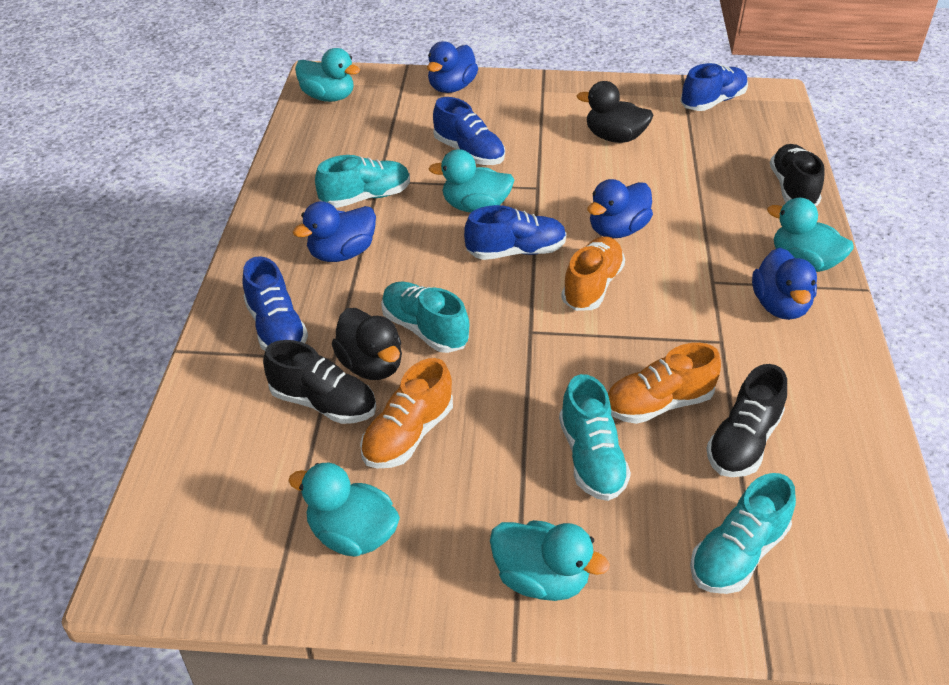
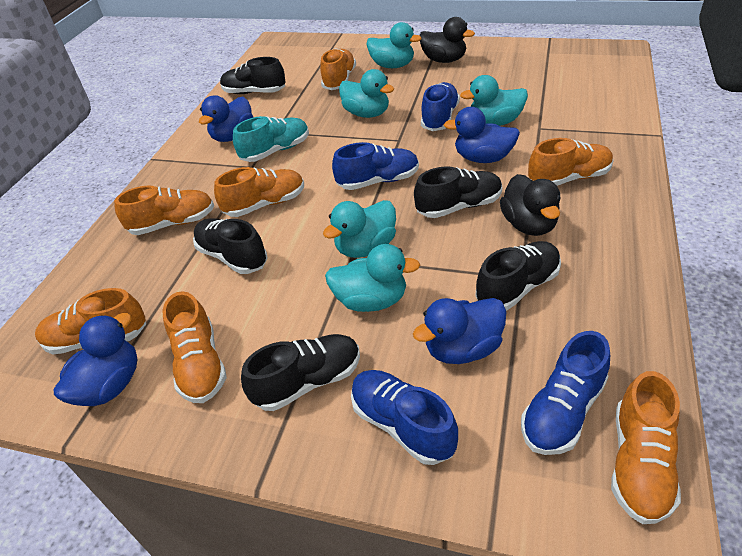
black shoe: 3 -> 5
orange shoe: 3 -> 7
turquoise shoe: 4 -> 1

